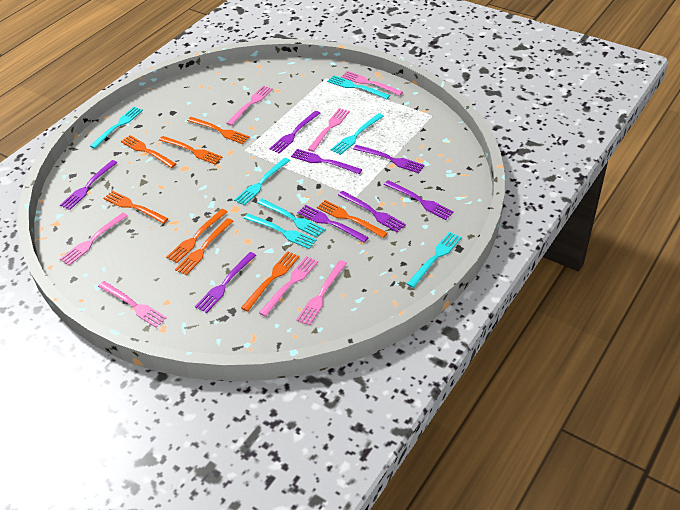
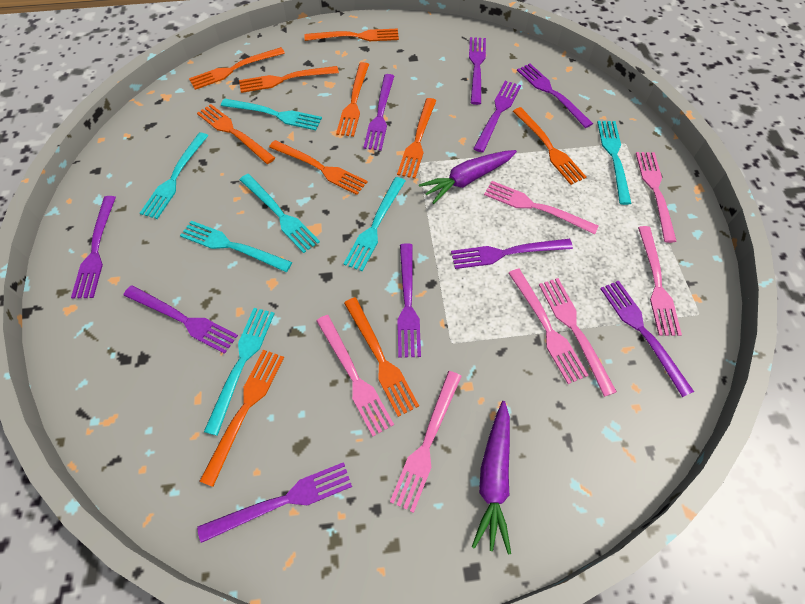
orange fork: 8 -> 10
purple carrot: 0 -> 2
purple fork: 8 -> 10

